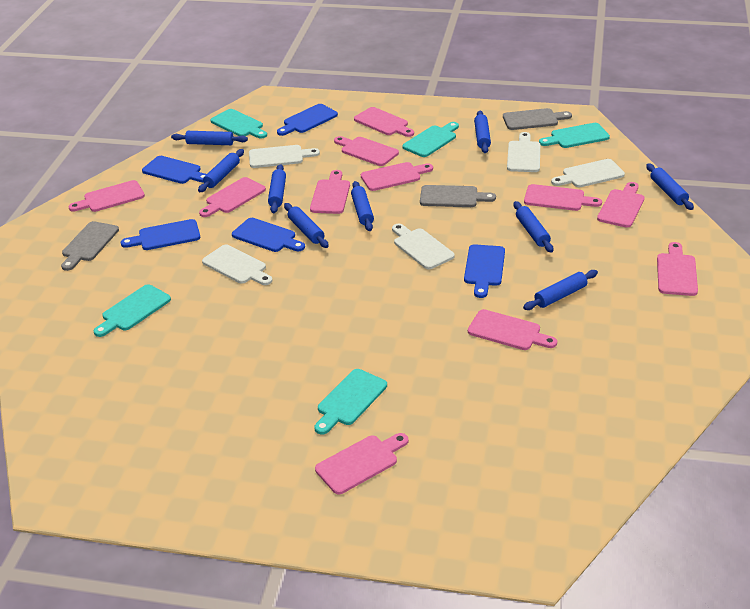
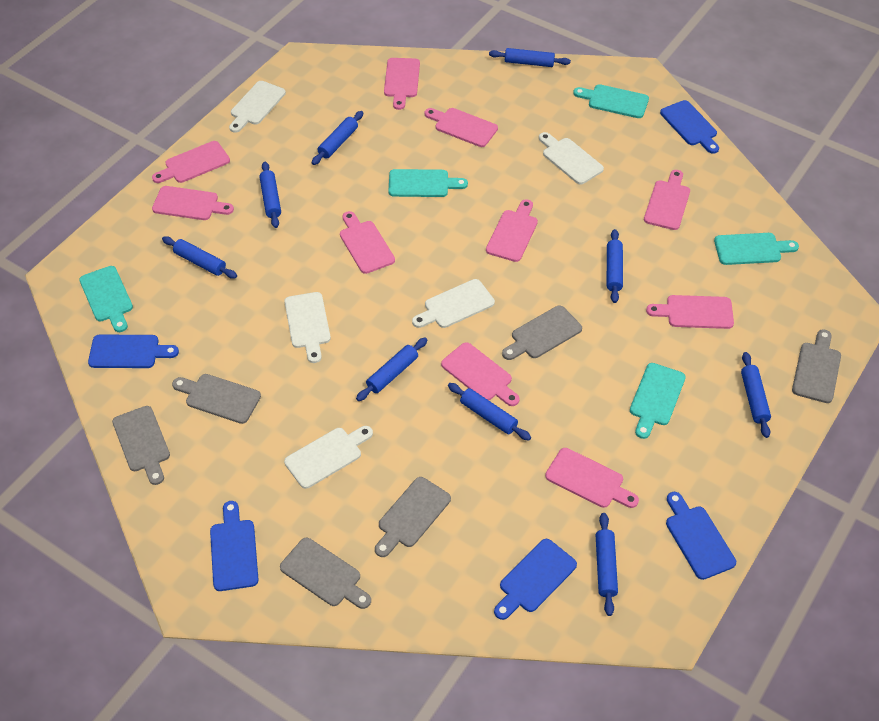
grey cutting board: 3 -> 6
pink cutting board: 11 -> 10

